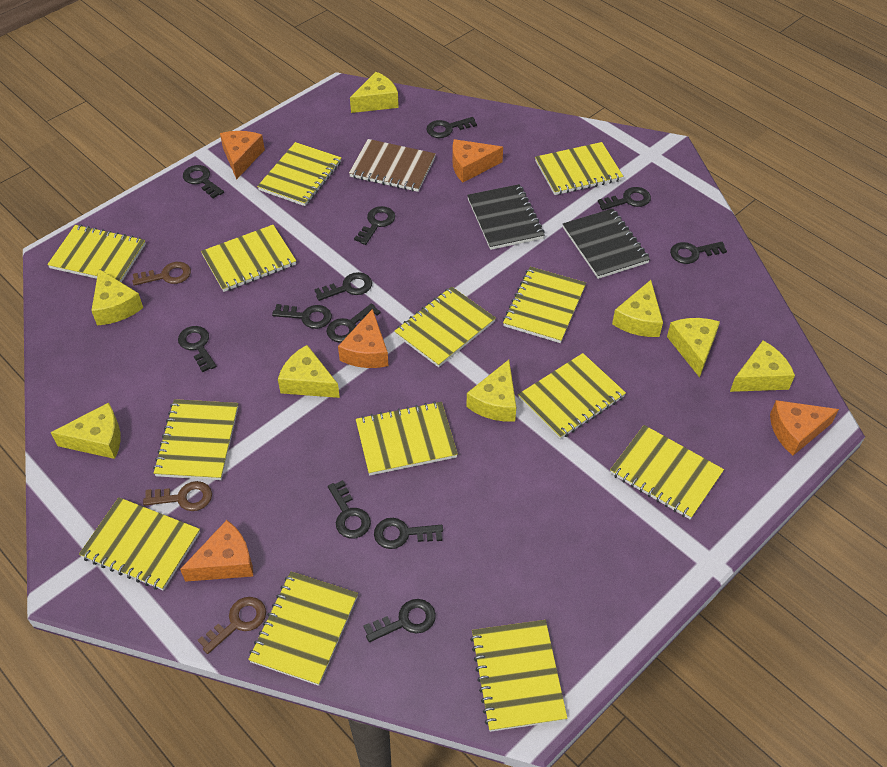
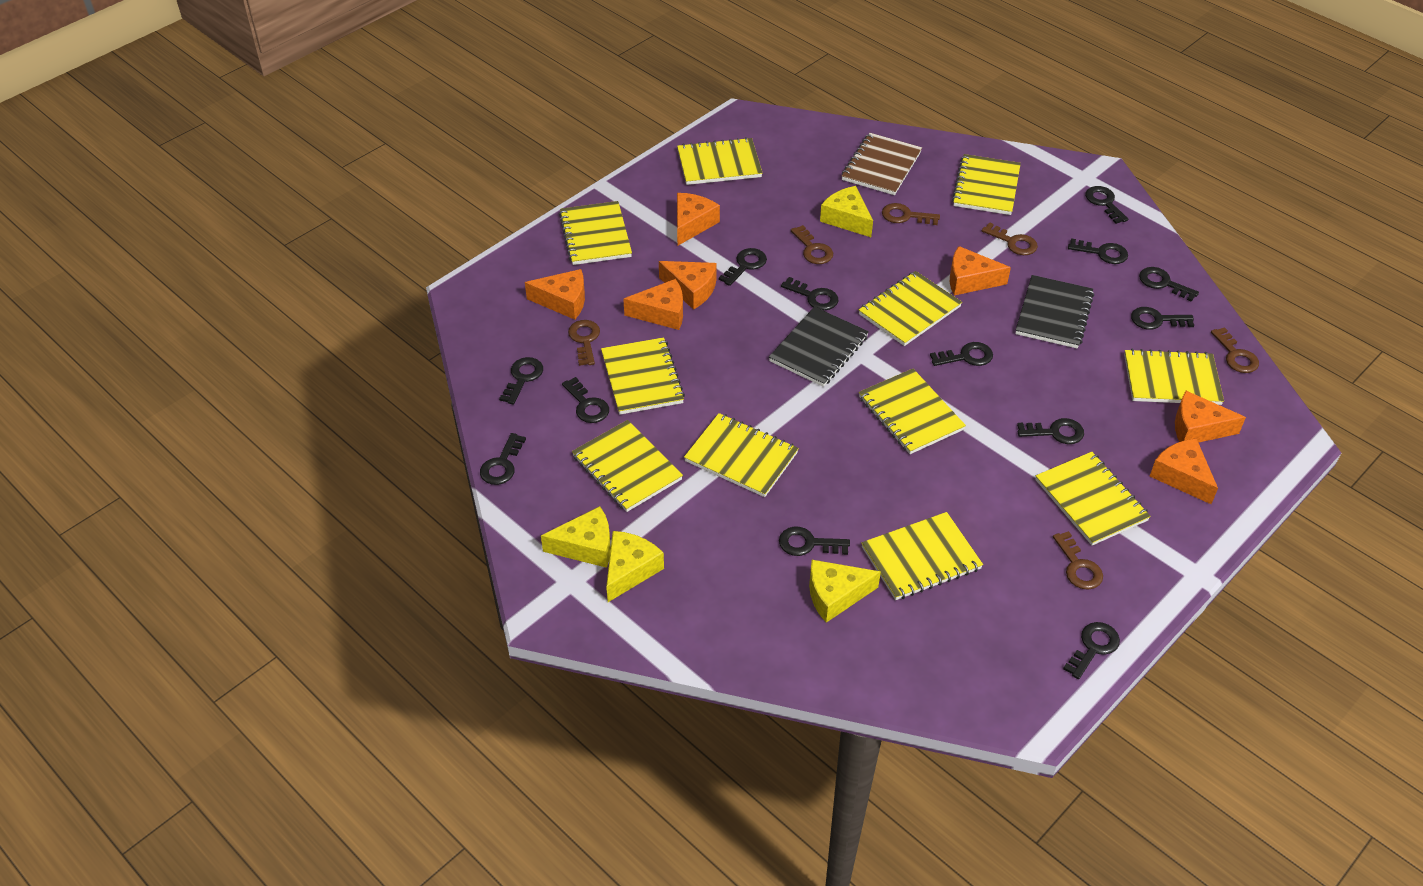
black key: 12 -> 13
brown key: 3 -> 6
orange cheese: 5 -> 7
yellow cheese: 8 -> 4
yellow notebook: 13 -> 11

